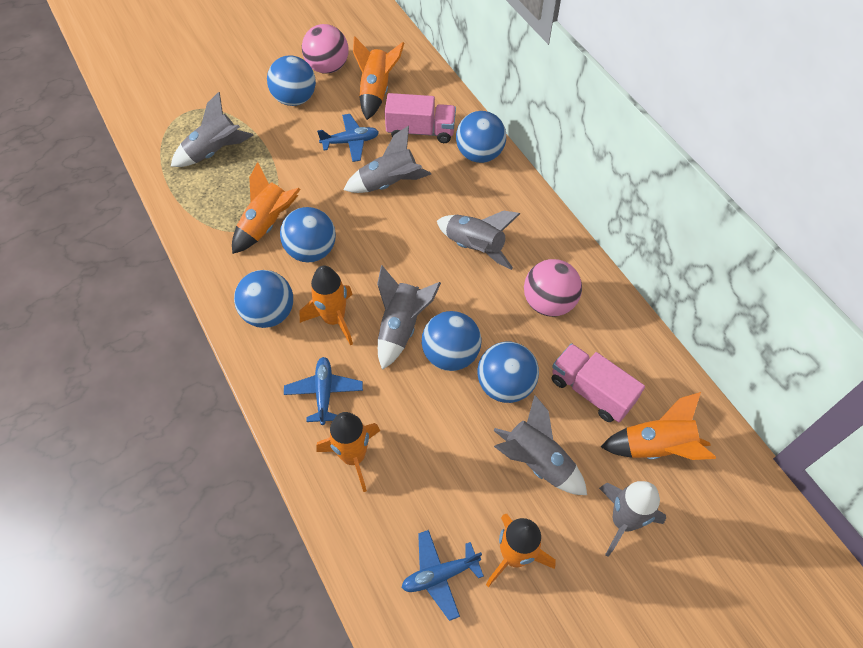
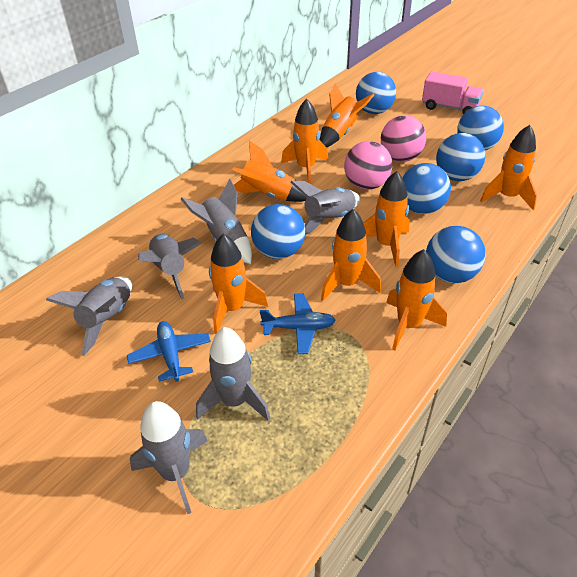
blue plane: 3 -> 2
orange rocket: 6 -> 8
pink truck: 2 -> 1

